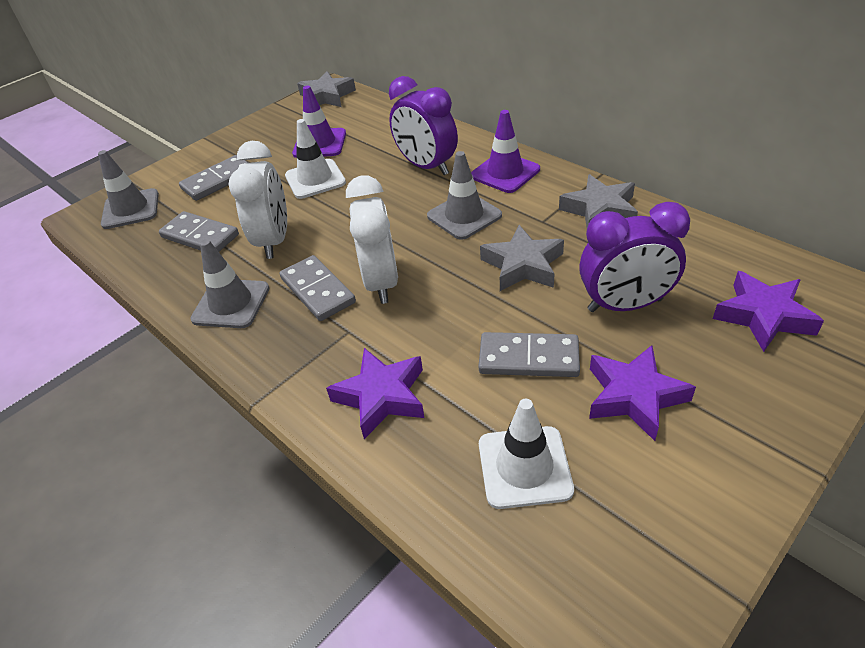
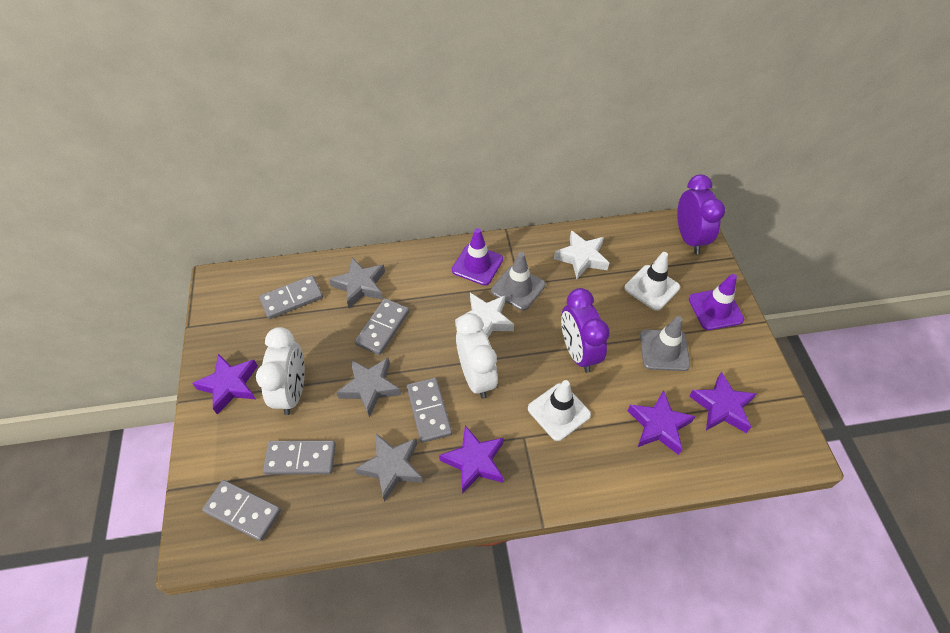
grey domino: 4 -> 5
grey traffic cone: 3 -> 2
purple star: 3 -> 4
white star: 0 -> 2

